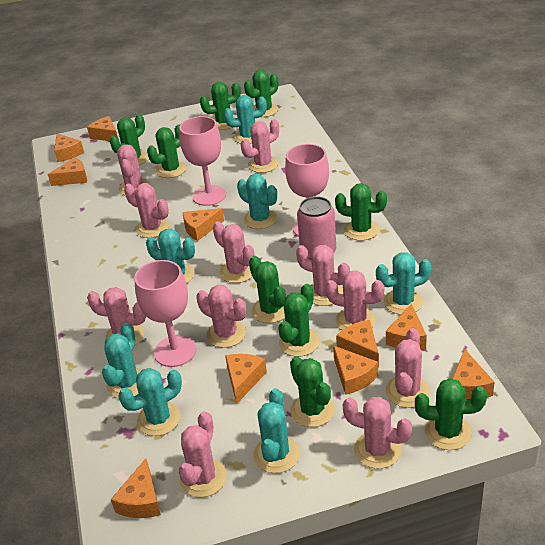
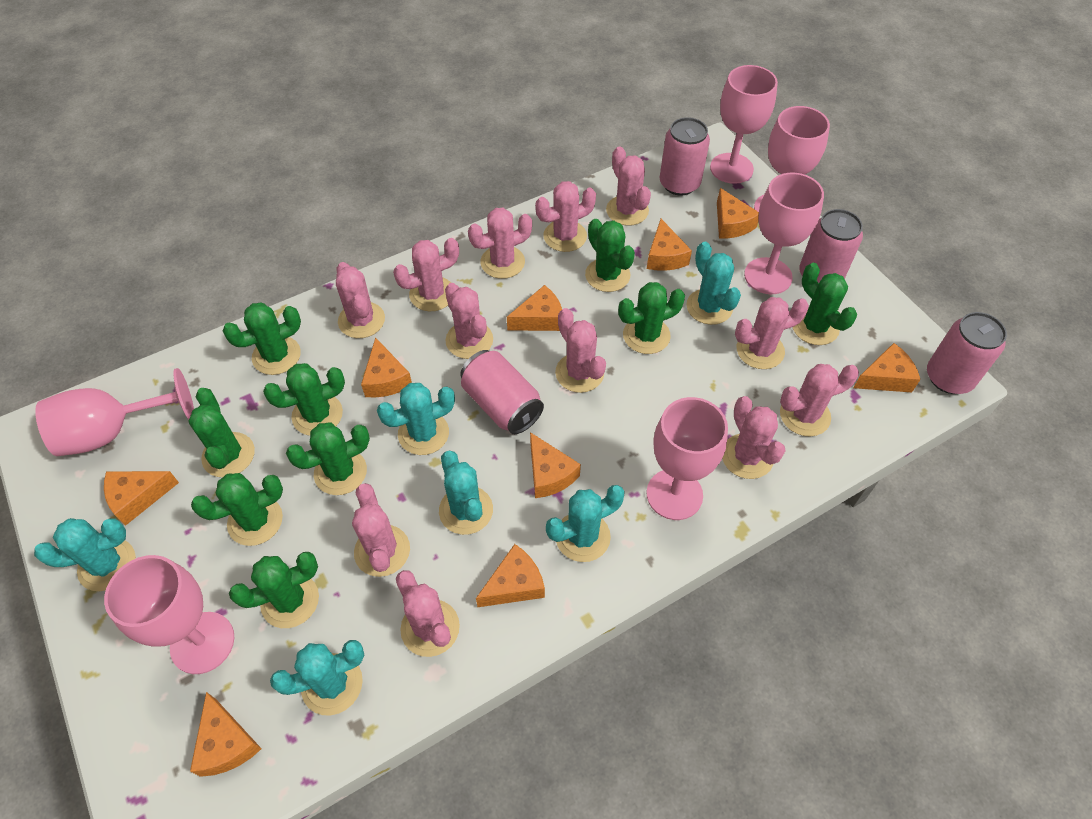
orange cheese: 10 -> 9
pink cactus: 11 -> 12
pink can: 1 -> 4
pink goblet: 3 -> 6
turquoise cactus: 7 -> 6

